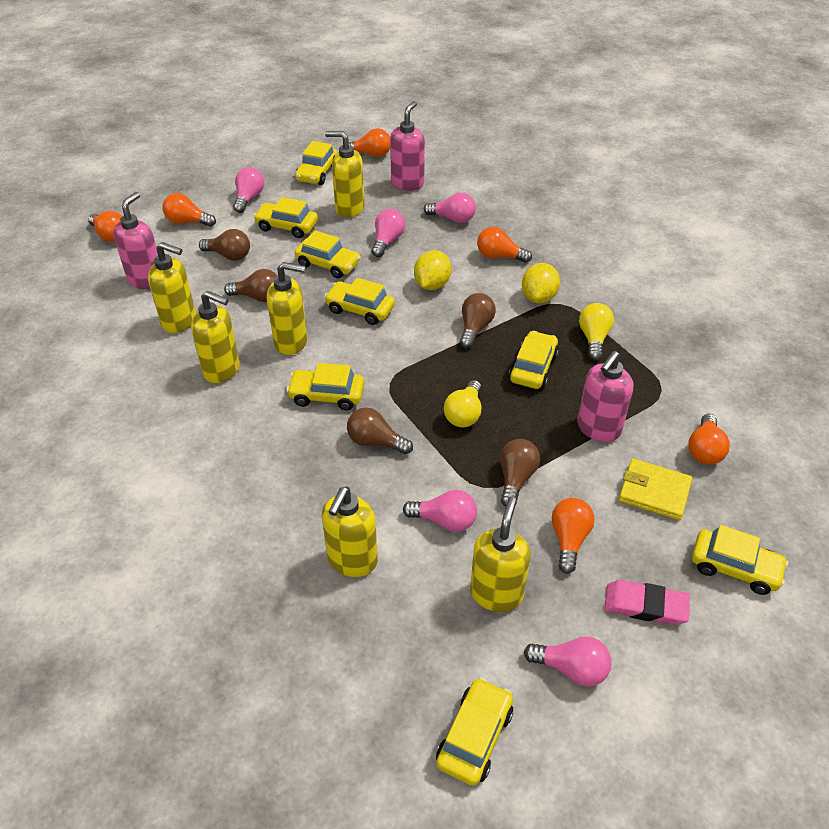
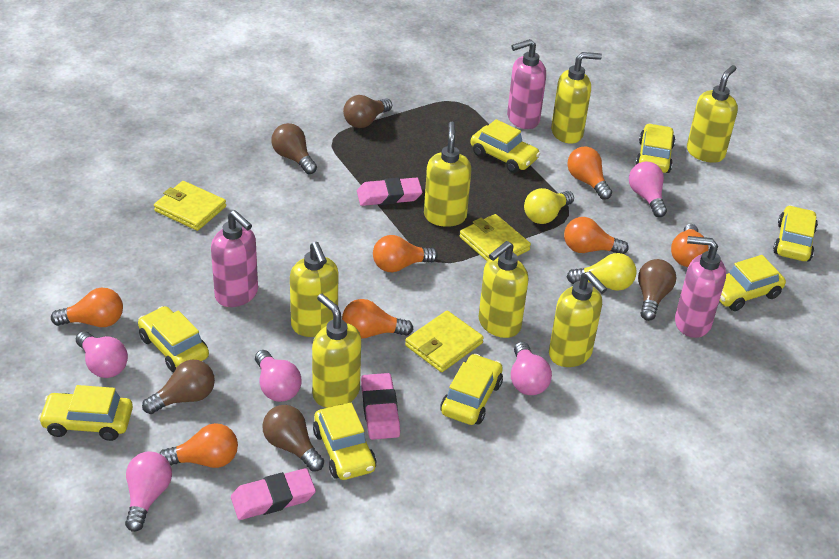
orange light bulb: 6 -> 7
pink eraser: 1 -> 3
yellow lemon: 2 -> 0
yellow soap dispenser: 6 -> 7
yellow wallet: 1 -> 3

